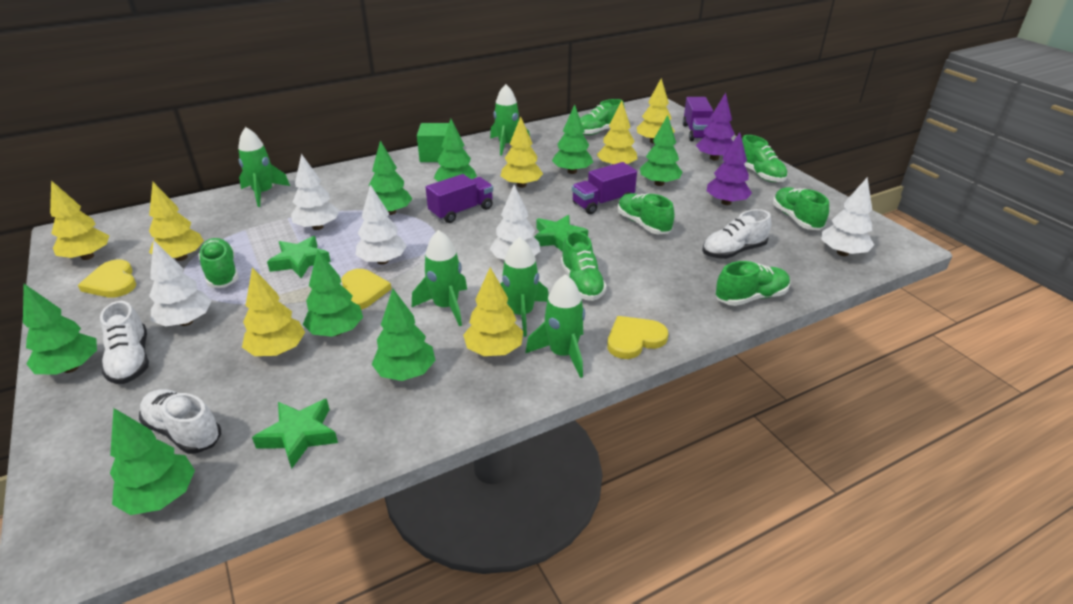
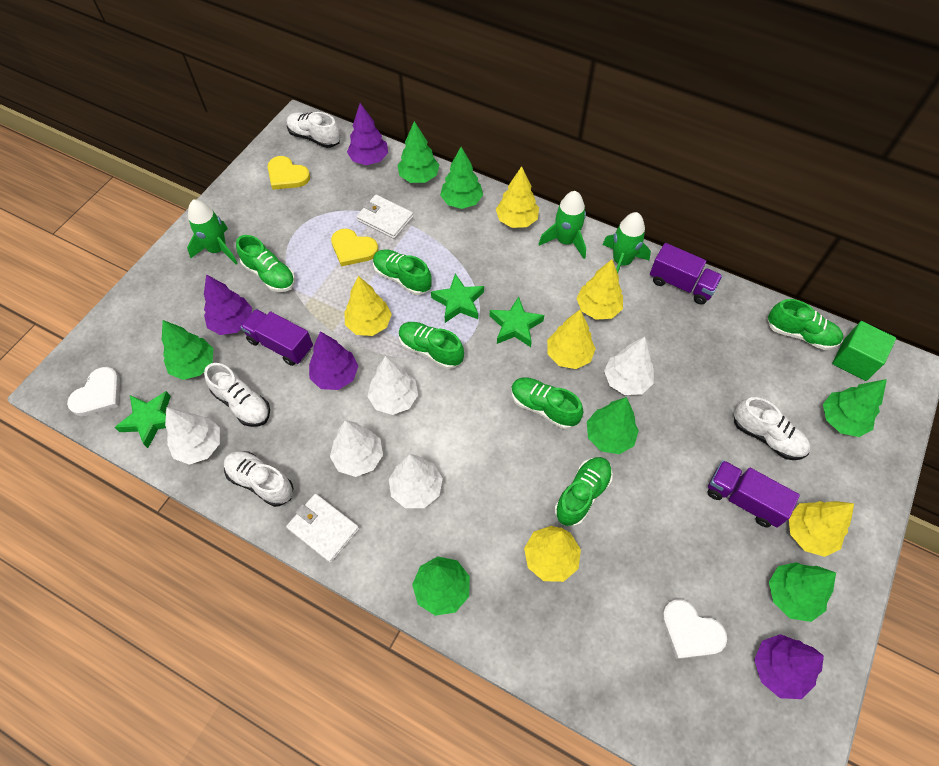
green rocket: 5 -> 3
green shoe: 7 -> 6
green tree: 8 -> 7
purple tree: 2 -> 4
white heart: 0 -> 2
white shoe: 3 -> 4
white wallet: 0 -> 2
yellow heart: 3 -> 2
yellow tree: 7 -> 6

